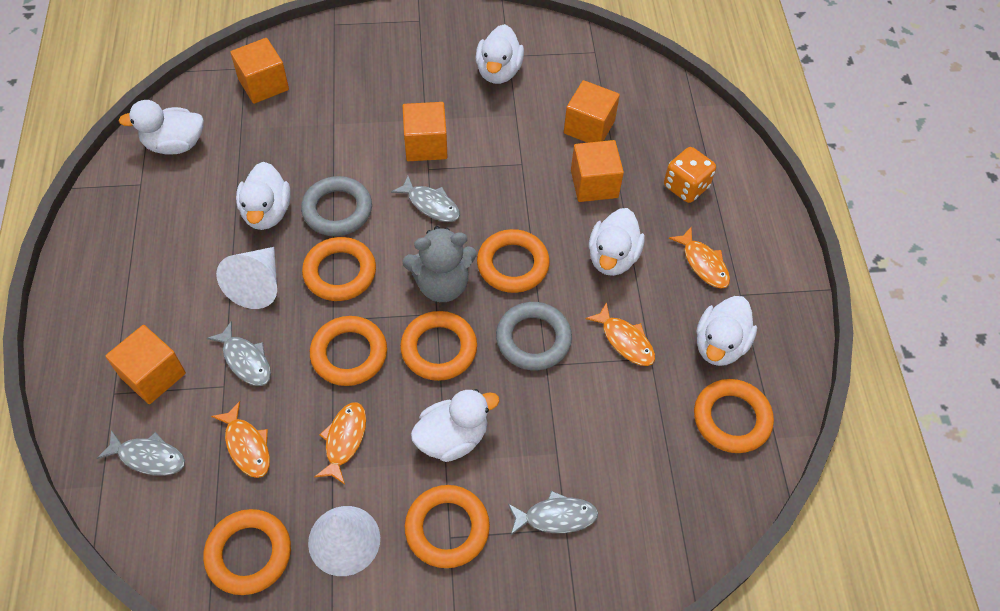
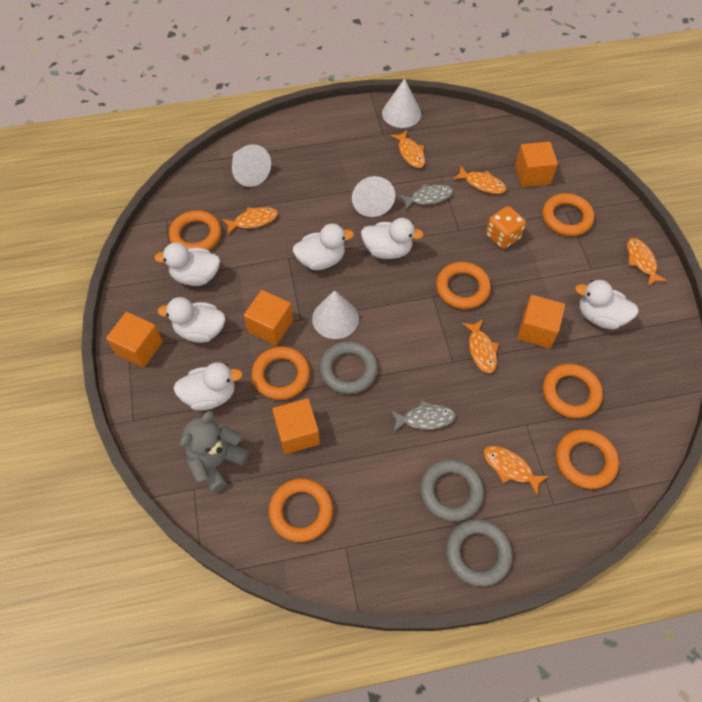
grey fish: 4 -> 2
grey ring: 2 -> 3
orange fish: 4 -> 6
white cone: 2 -> 4

